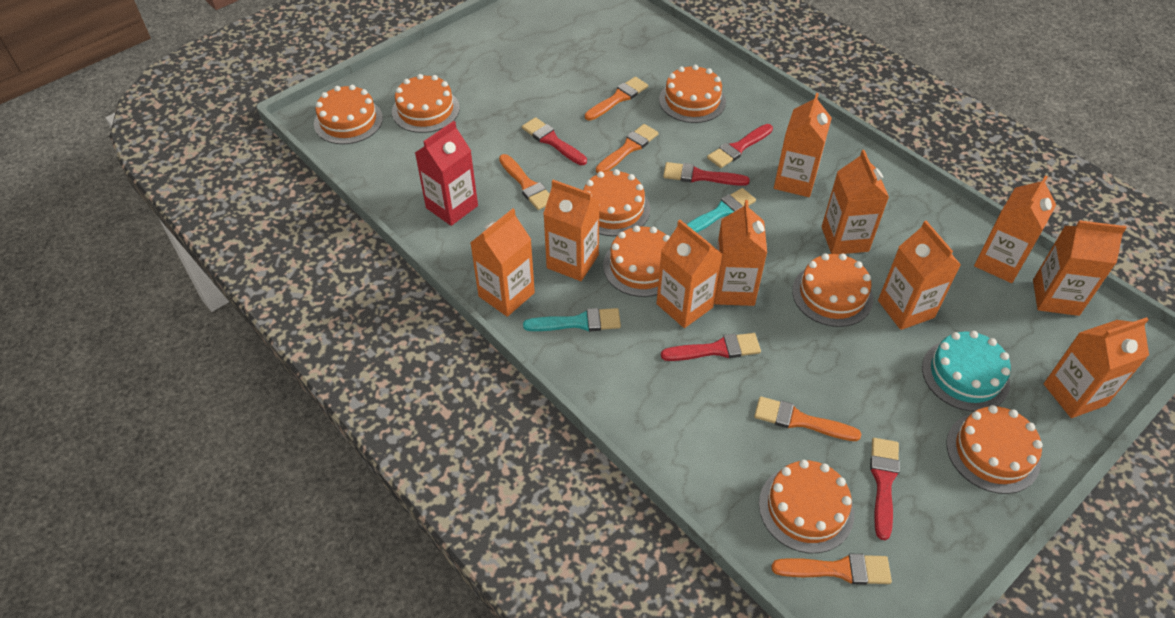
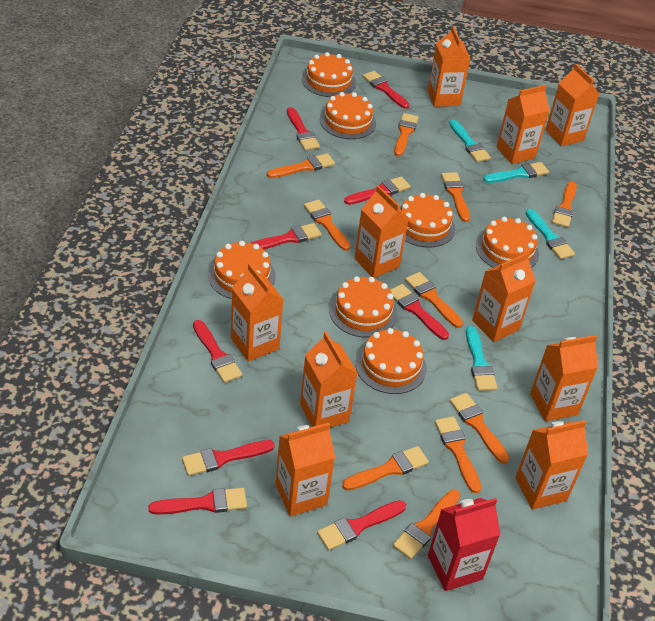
orange brush: 5 -> 10
orange cake: 8 -> 7
red brush: 5 -> 9
turquoise brush: 2 -> 4
turquoise cake: 1 -> 0

